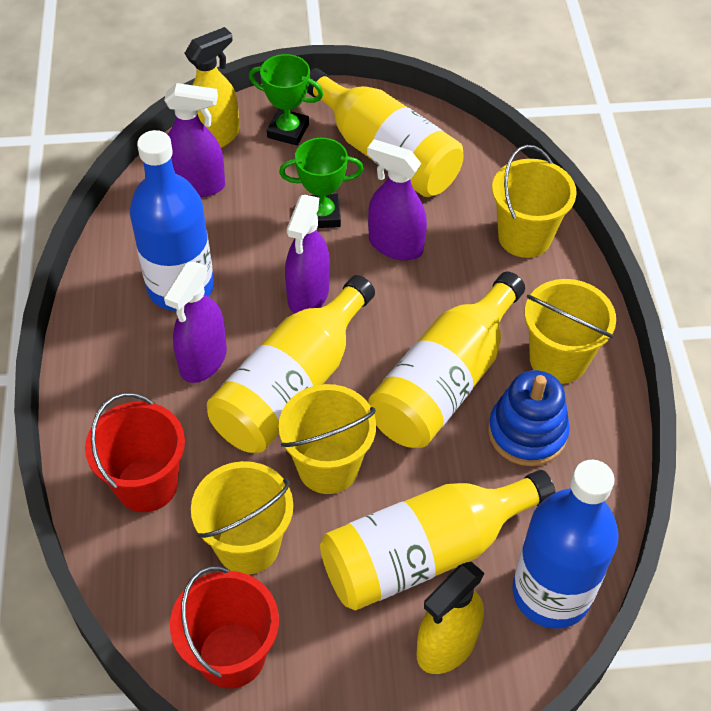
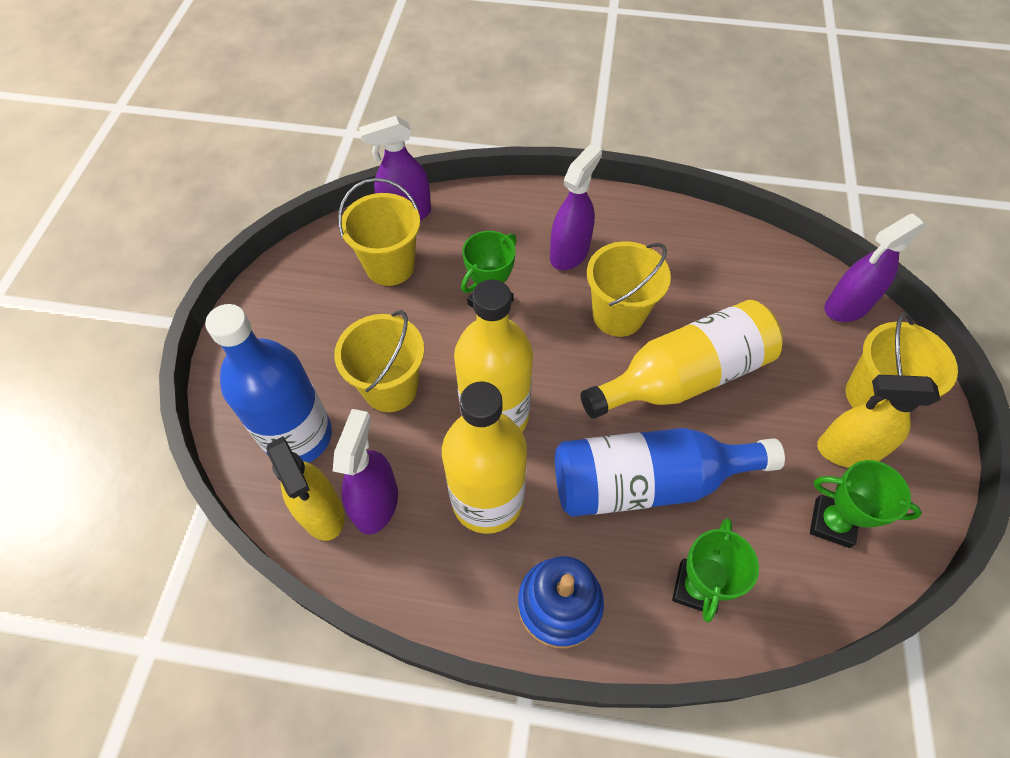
green trophy: 2 -> 3
red bucket: 2 -> 0
yellow bottle: 4 -> 3

